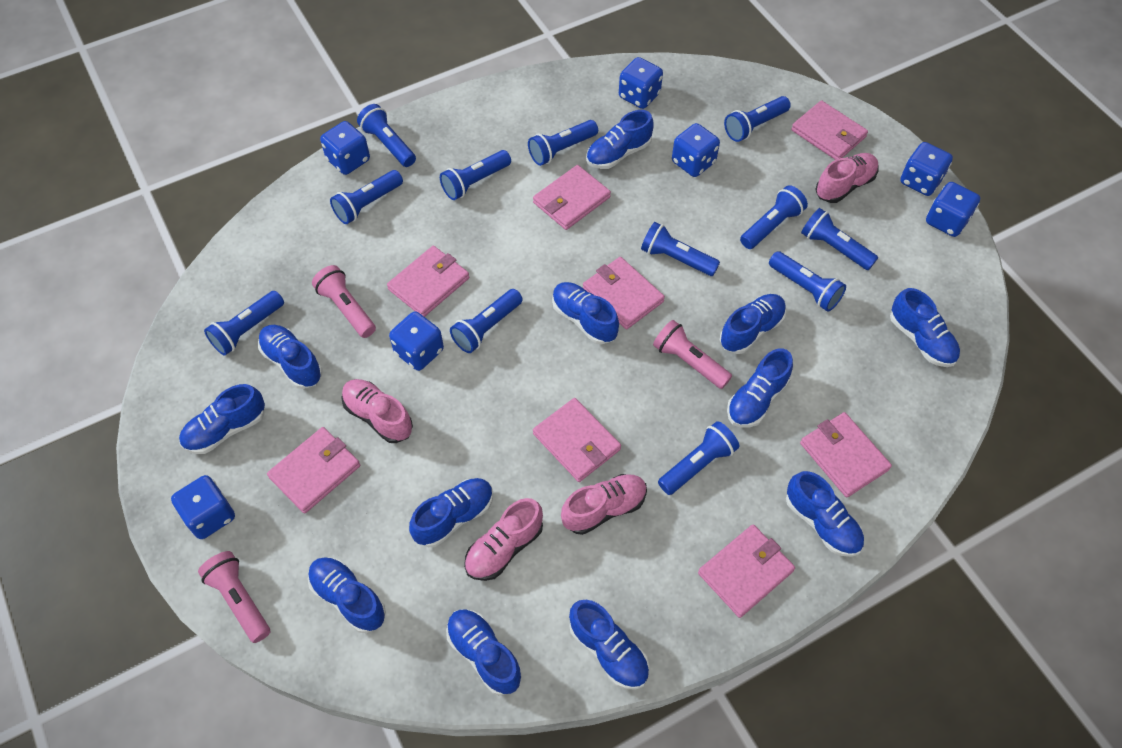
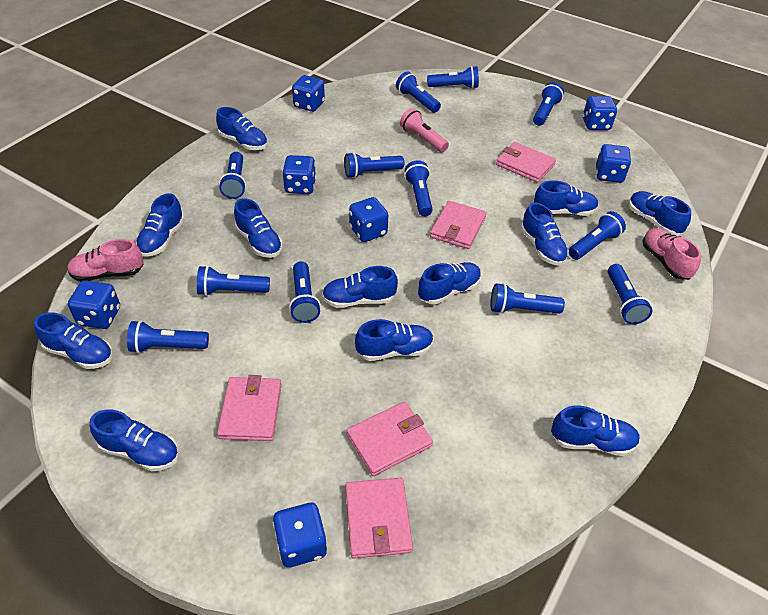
pink flashlight: 3 -> 1
pink shoe: 4 -> 2
pink wallet: 8 -> 5

